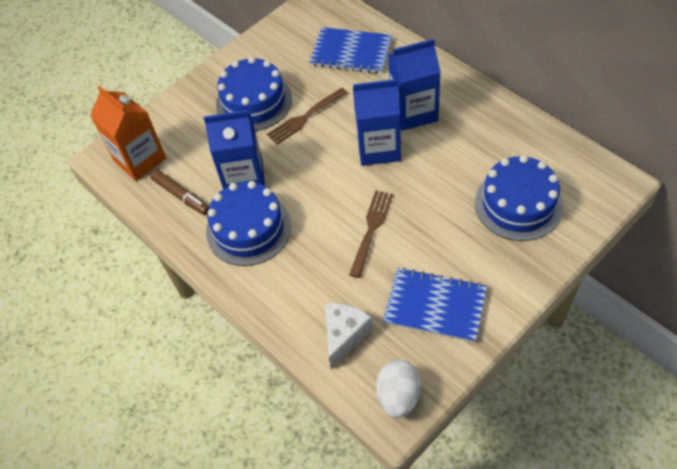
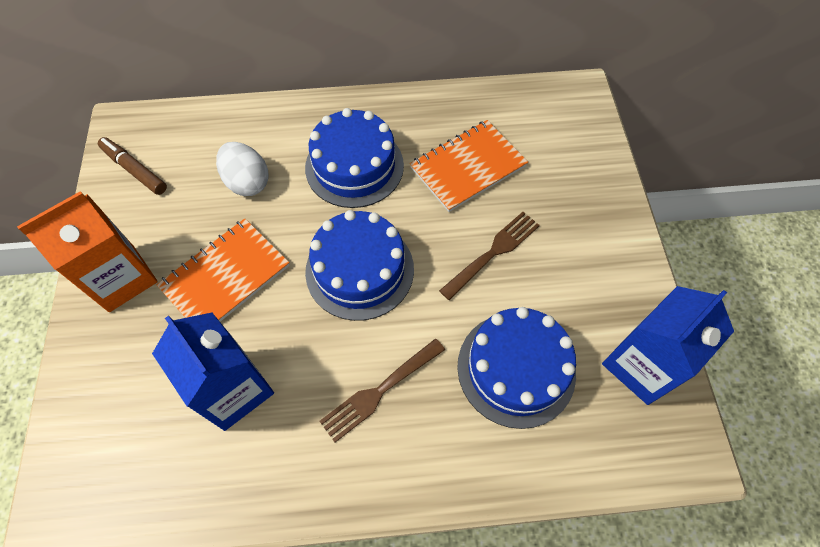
blue carton: 3 -> 2
blue notebook: 2 -> 0
orange notebook: 0 -> 2
white cheese: 1 -> 0

